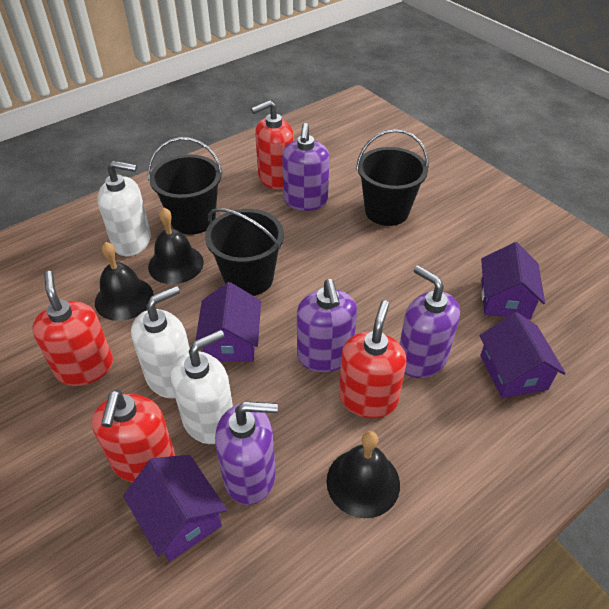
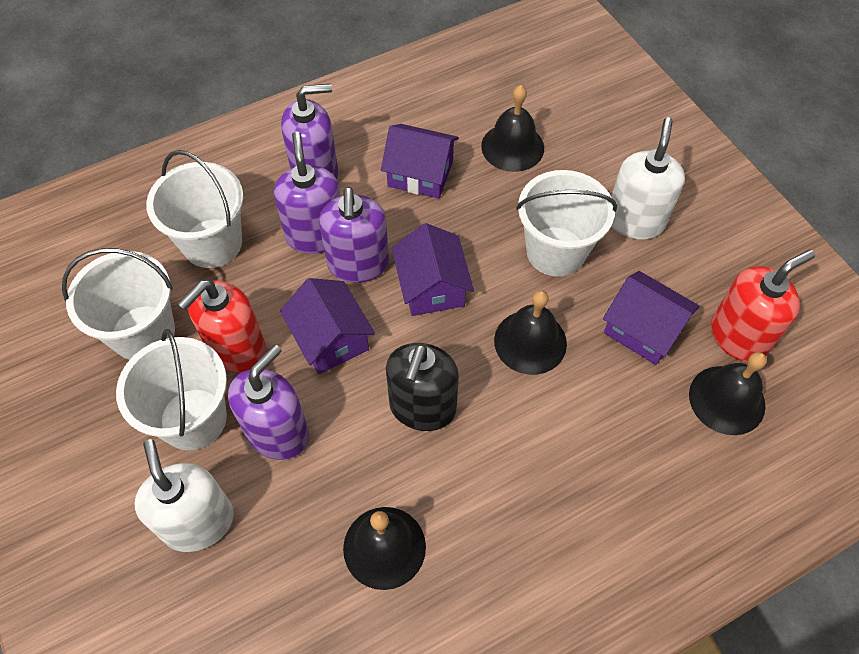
black bell: 3 -> 4
black bucket: 3 -> 0
black soap dispenser: 0 -> 1
red soap dispenser: 4 -> 2
white bucket: 0 -> 4
white soap dispenser: 3 -> 2

